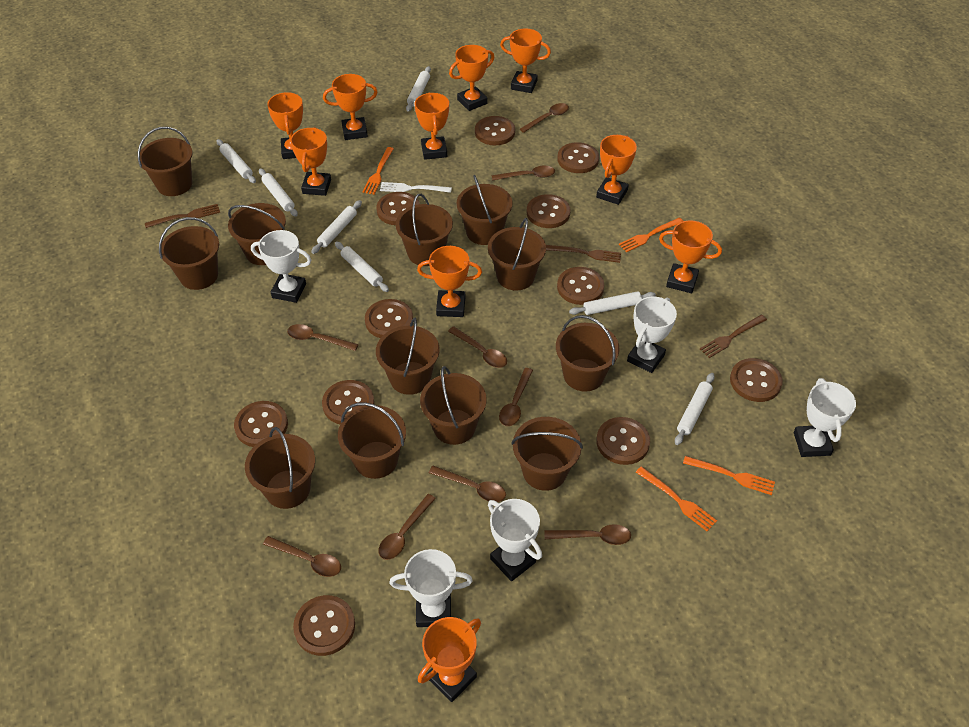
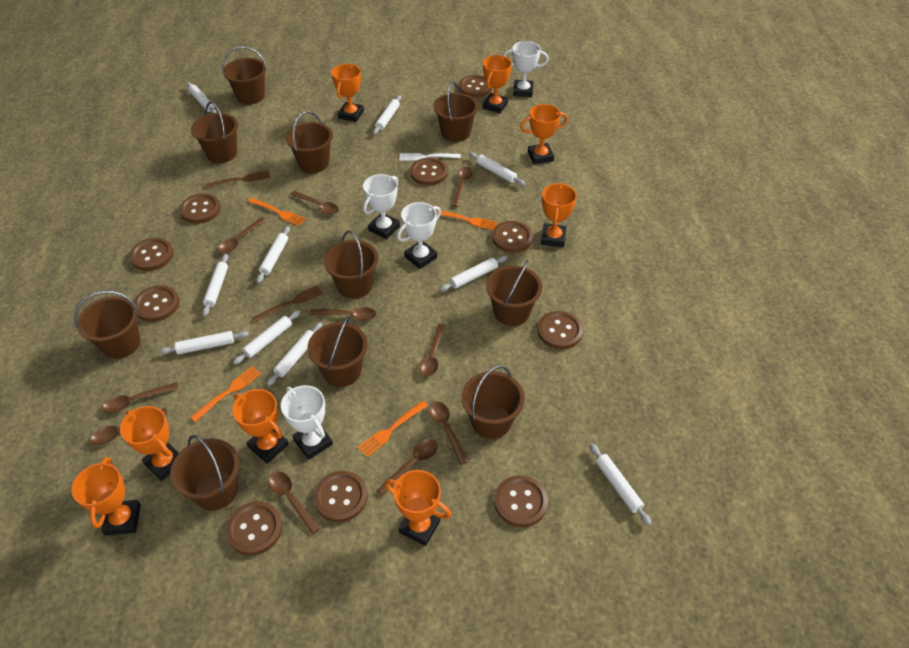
brown bucket: 12 -> 10
brown button: 11 -> 10
brown fork: 3 -> 2
brown spoon: 9 -> 10
orange trophy: 10 -> 8
white rolling pin: 7 -> 10
white trophy: 5 -> 4

